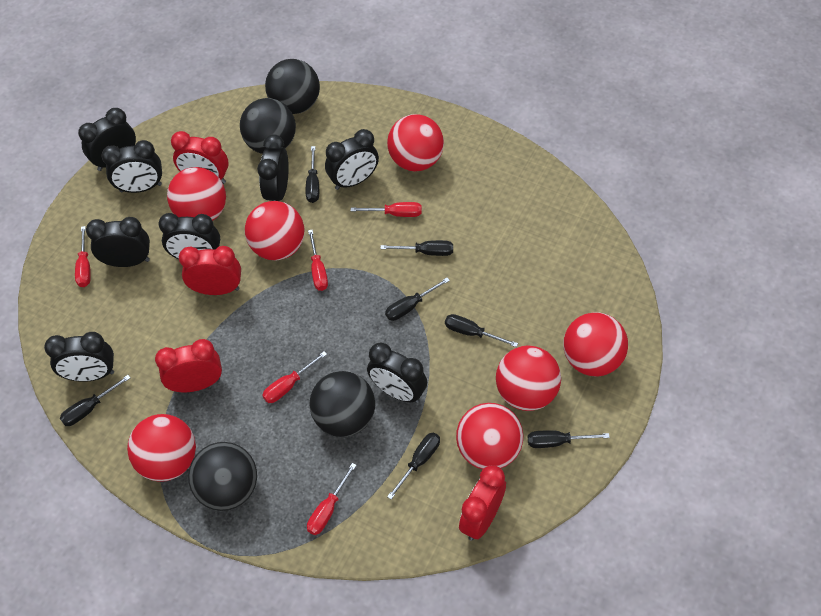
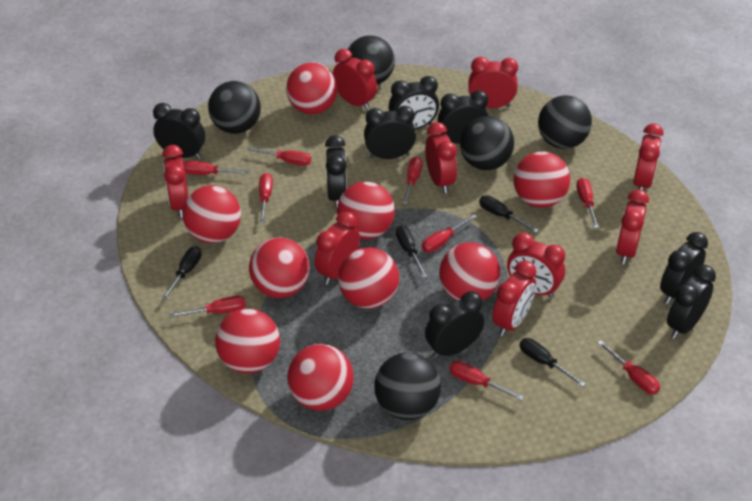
black ball: 4 -> 5
black screwdriver: 7 -> 4
red ball: 7 -> 9
red clock: 4 -> 9
red screwdriver: 5 -> 9

